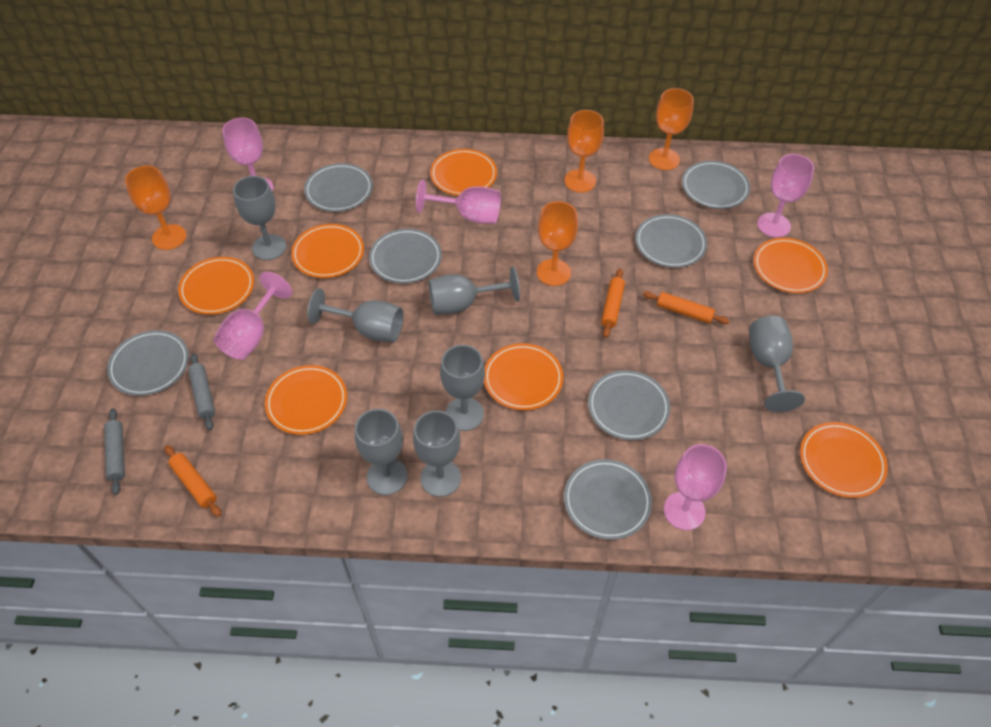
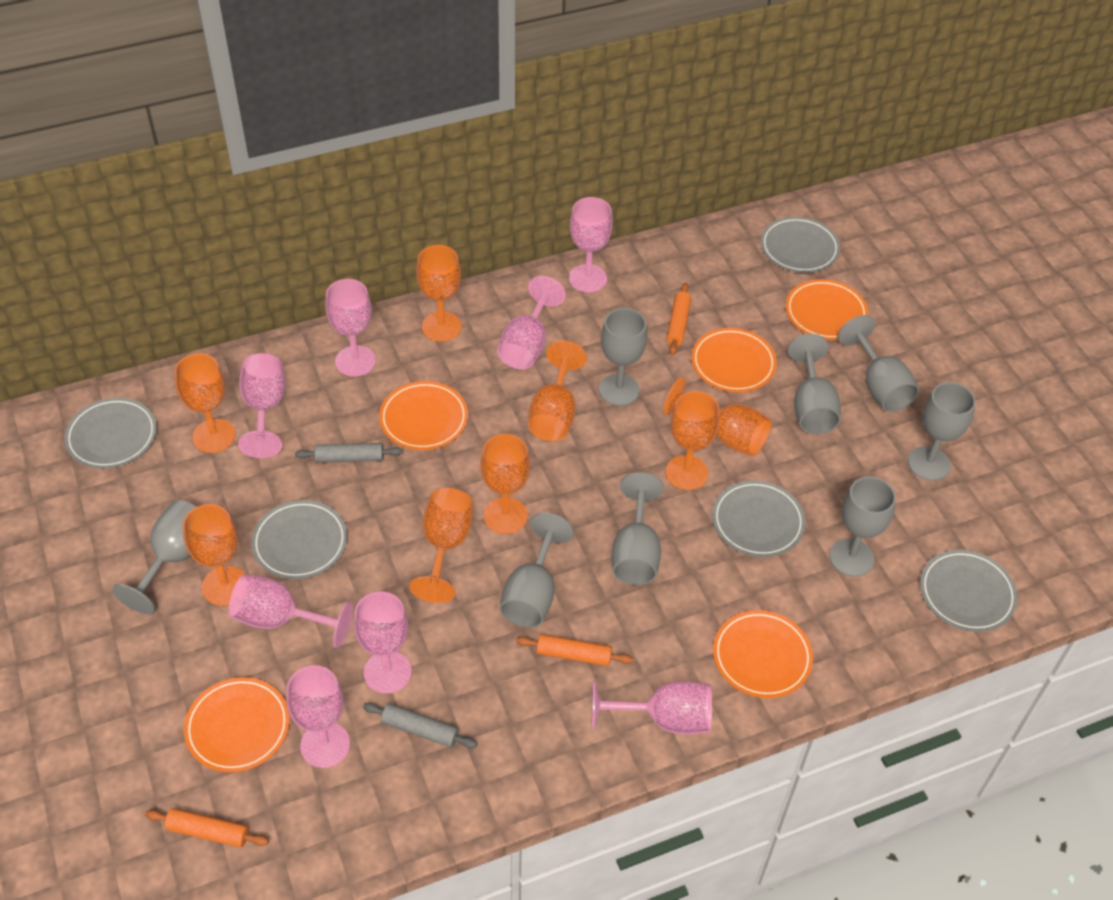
grey goblet: 7 -> 8
grey plate: 7 -> 5
orange goblet: 4 -> 8
orange plate: 7 -> 5
pink goblet: 5 -> 8

